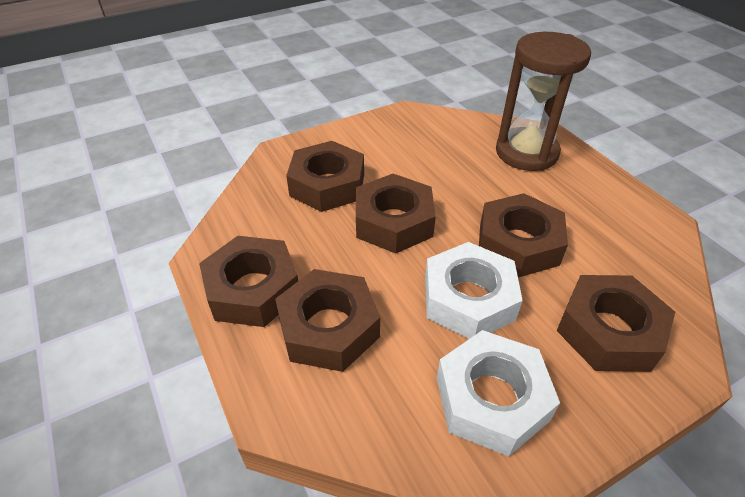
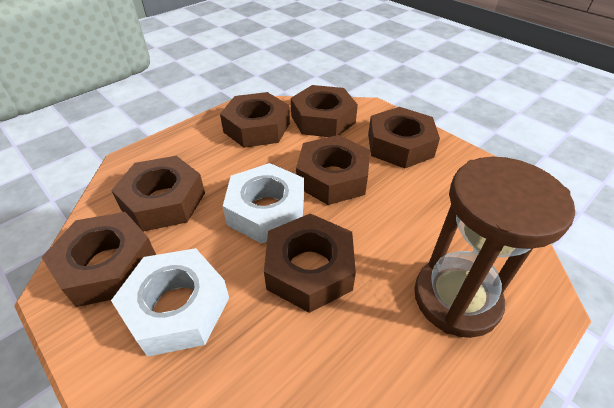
brown nut: 6 -> 7

